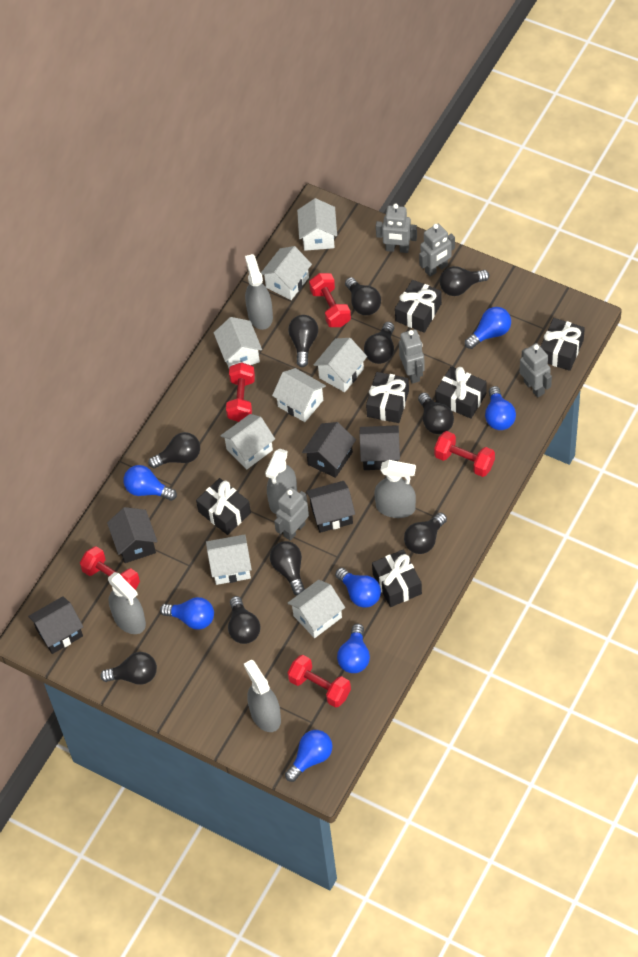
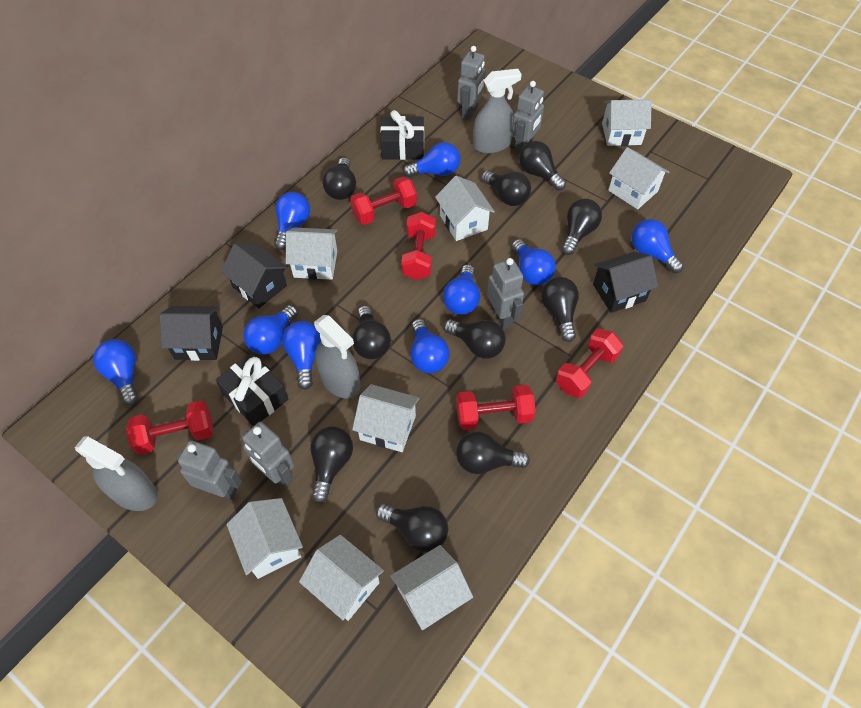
black gift: 6 -> 2
black house: 5 -> 3
blue light bulb: 7 -> 9
grey spray bottle: 5 -> 3

